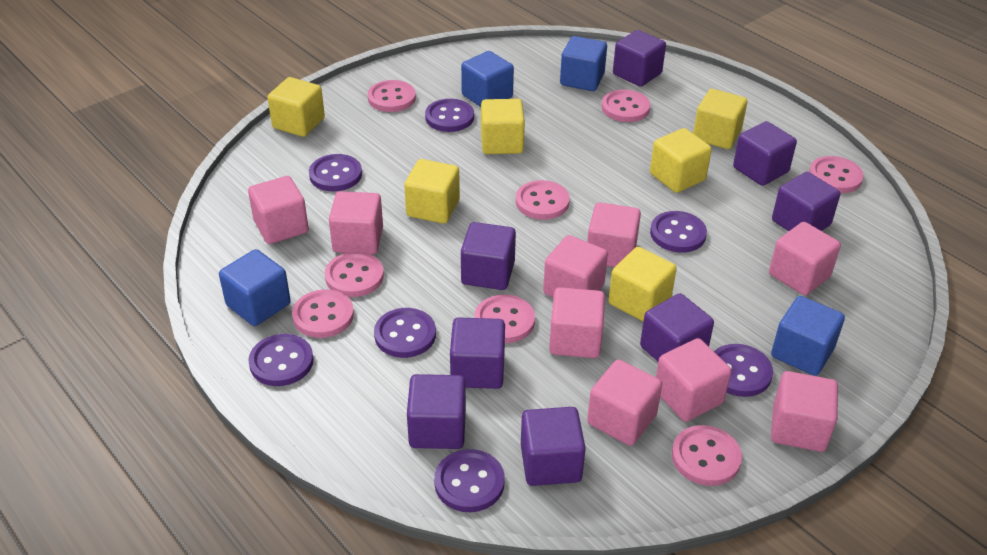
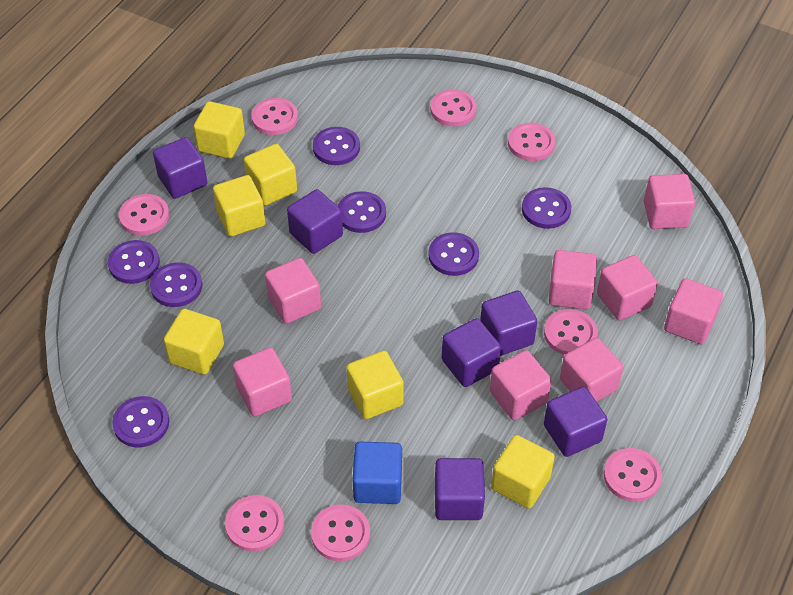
blue cube: 4 -> 1
pink cube: 9 -> 8
purple cube: 8 -> 6

